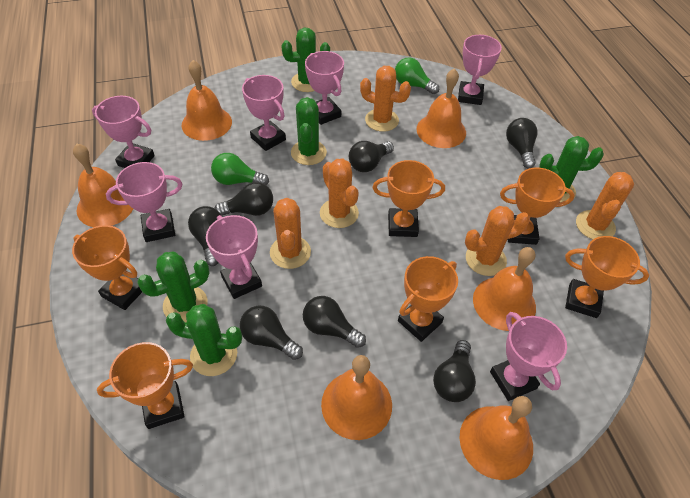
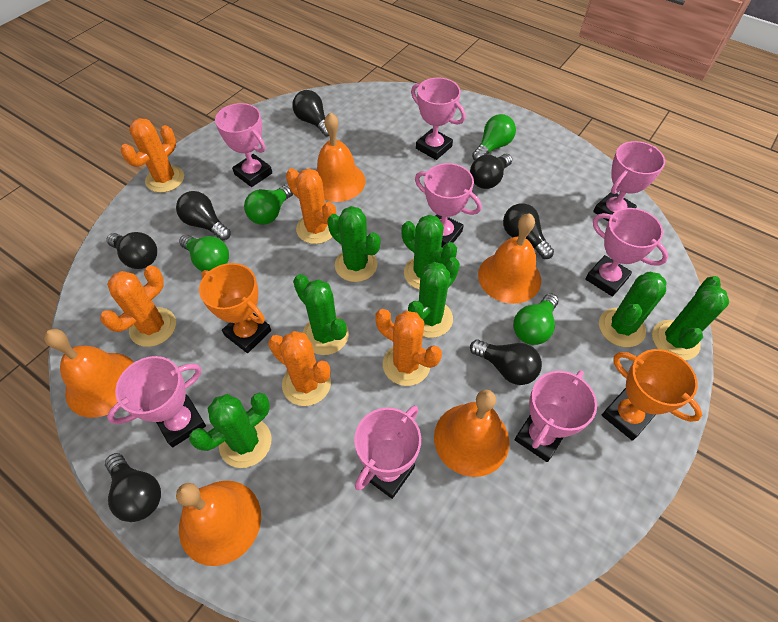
green cactus: 5 -> 7
green light bulb: 2 -> 4
orange bell: 6 -> 5
orange trophy: 6 -> 2
pink trophy: 7 -> 8

